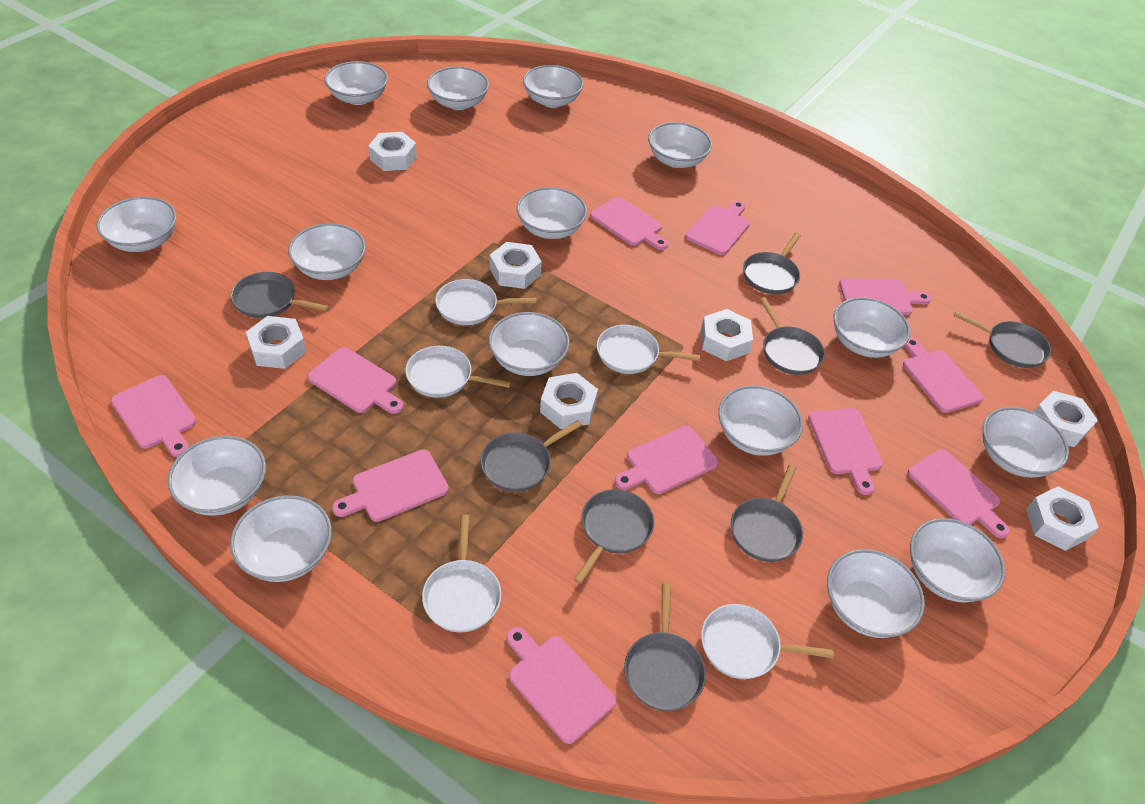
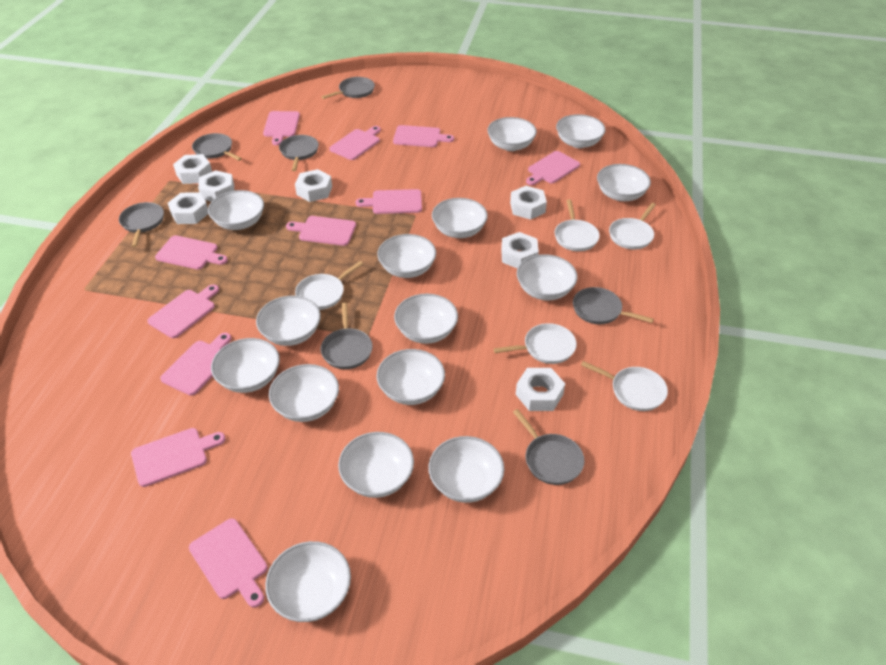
grey pan: 8 -> 7

